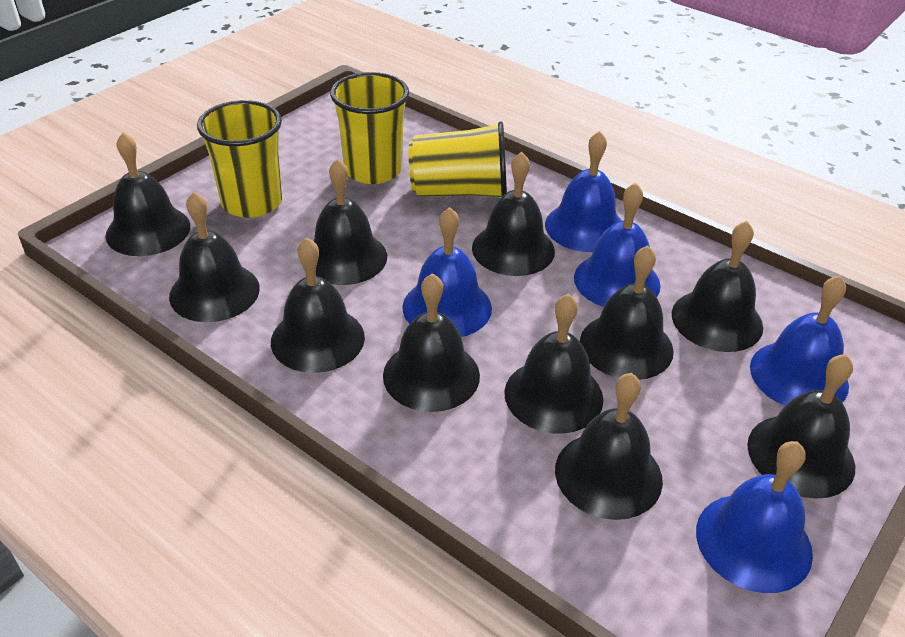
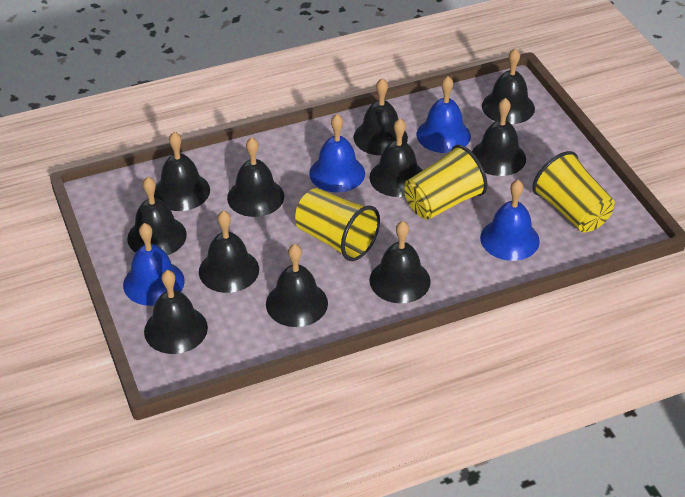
blue bell: 5 -> 4

